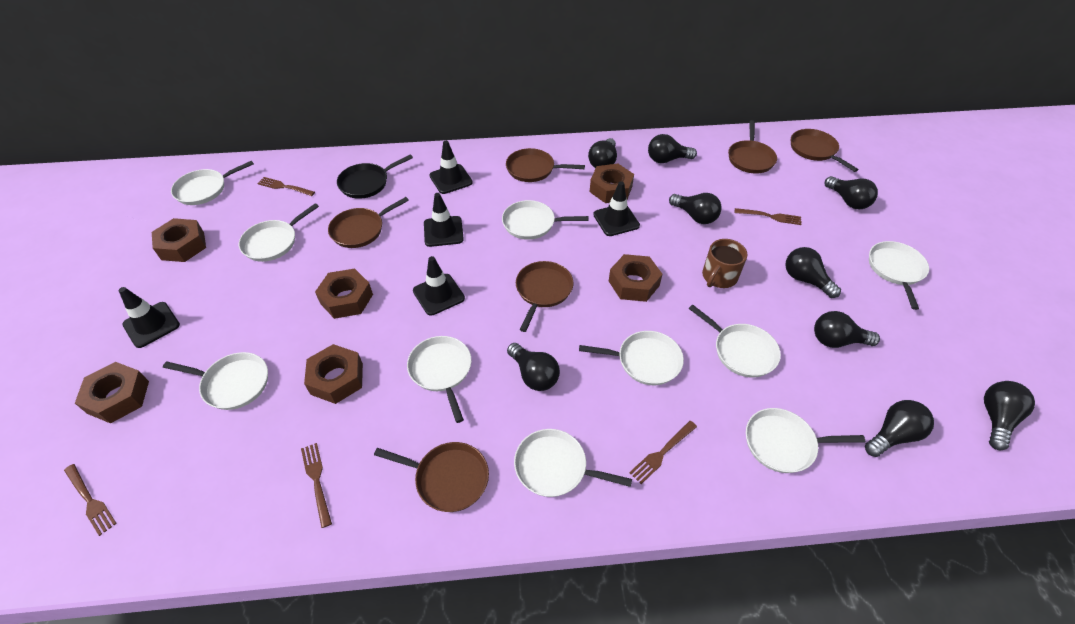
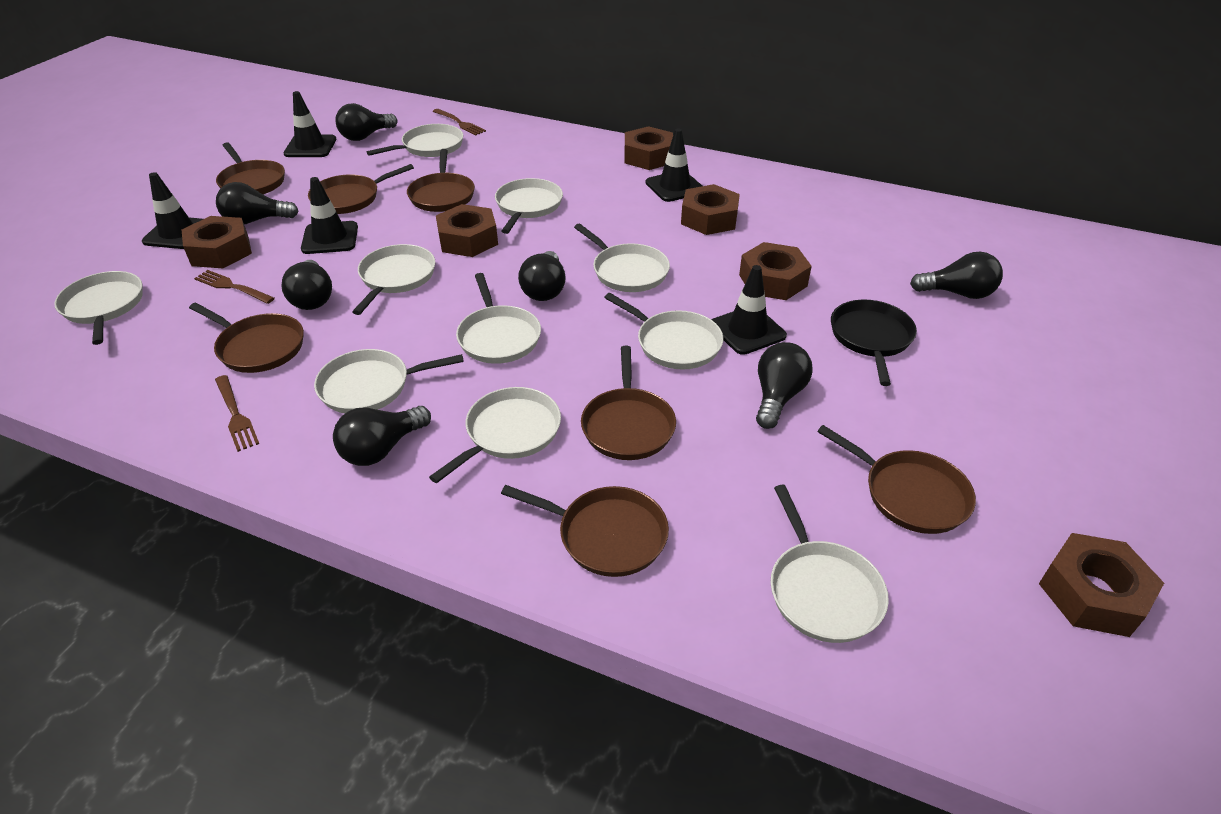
black light bulb: 9 -> 7
brown fork: 5 -> 3
brown mug: 1 -> 0
brown pan: 6 -> 7

